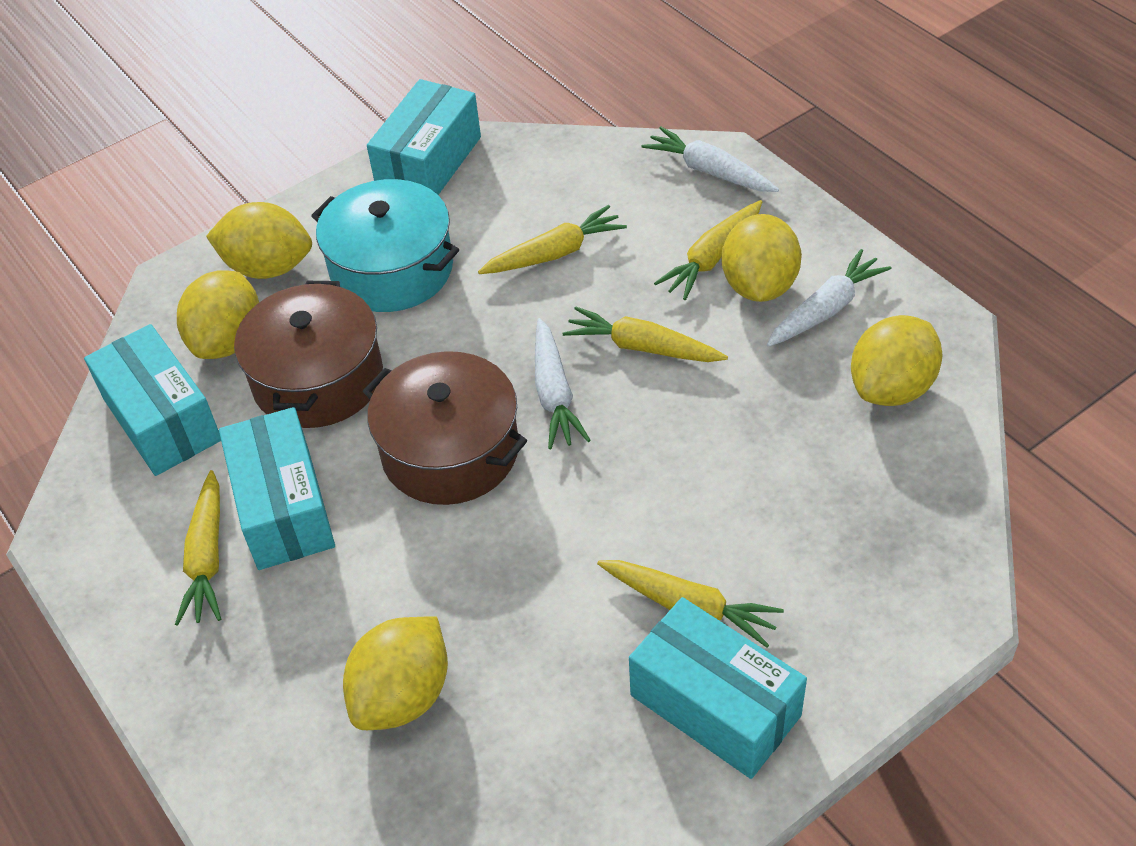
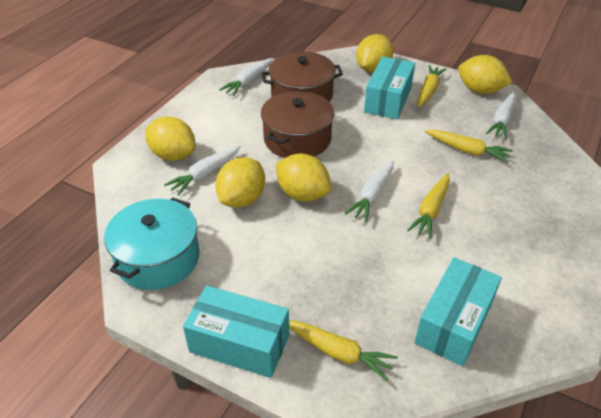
turquoise box: 4 -> 3
white carrot: 3 -> 4
yellow carrot: 5 -> 4

